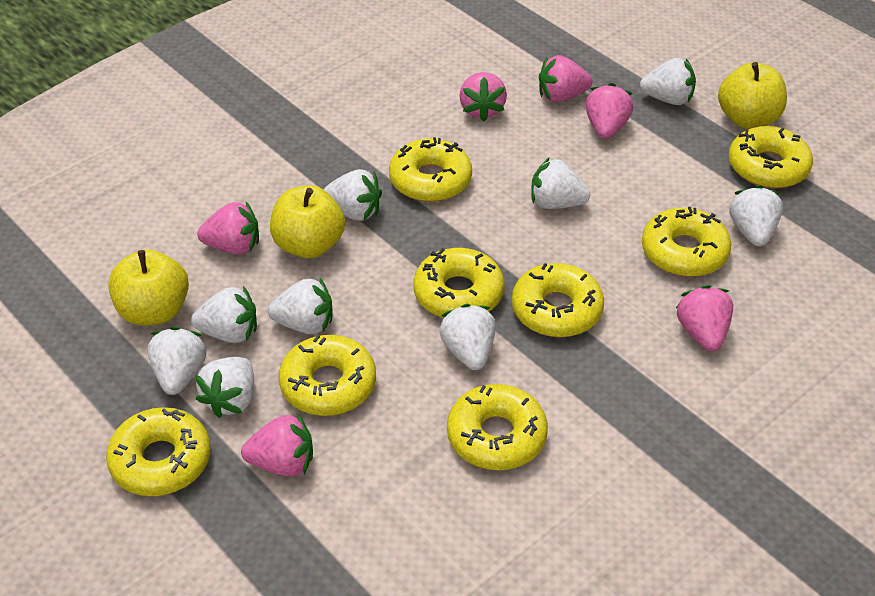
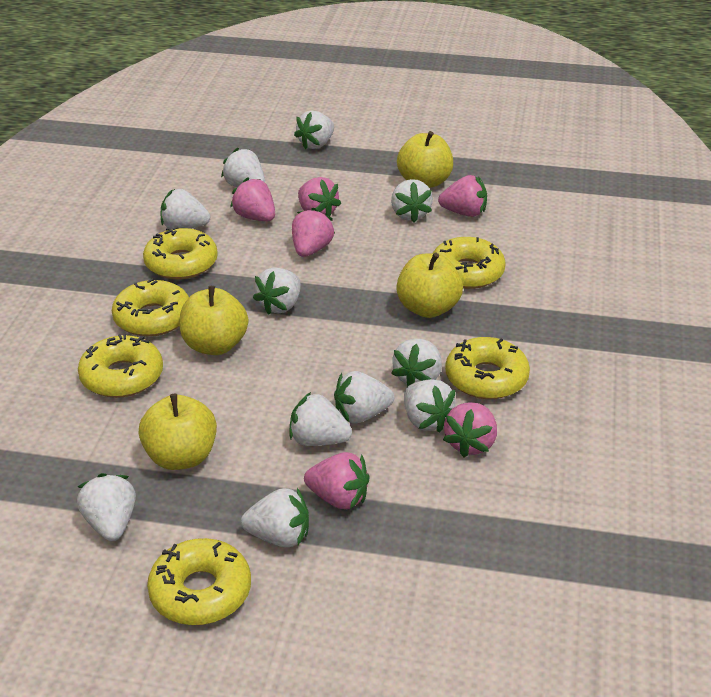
white strawberry: 9 -> 11
yellow apple: 3 -> 4
yellow donut: 8 -> 6

